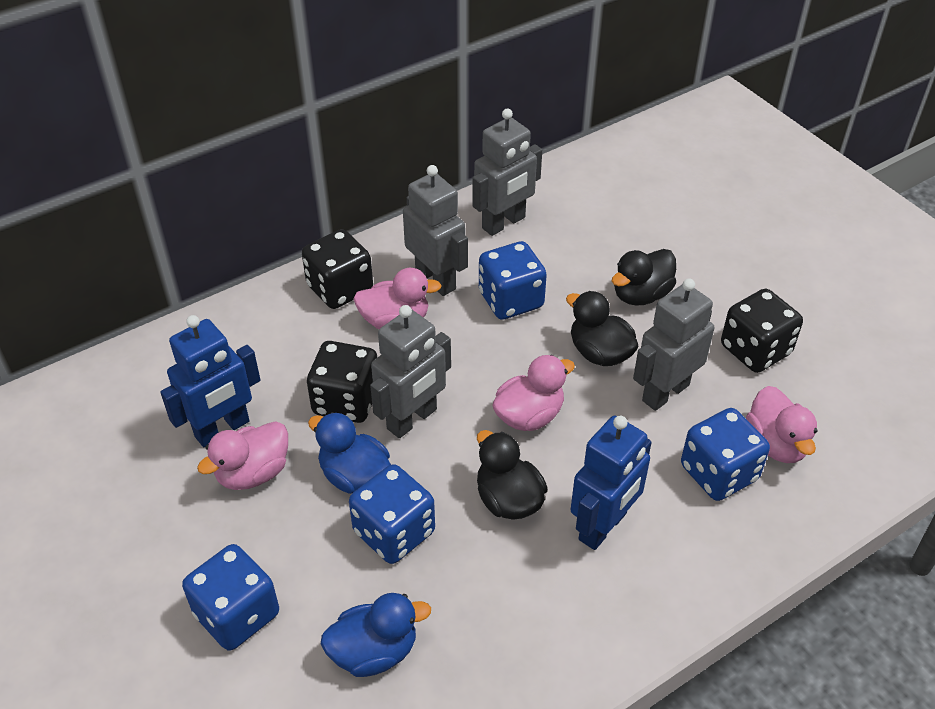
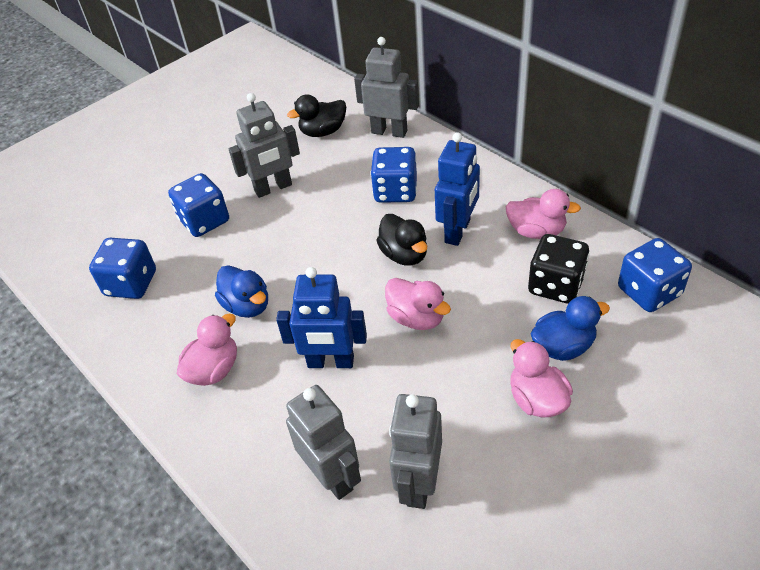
black dice: 3 -> 1
black duck: 3 -> 2

